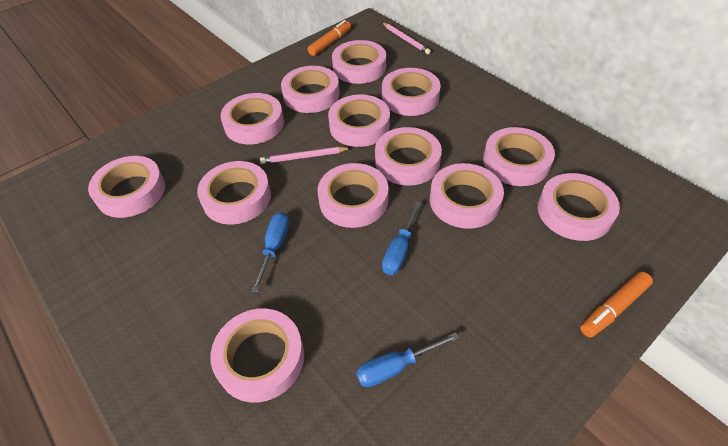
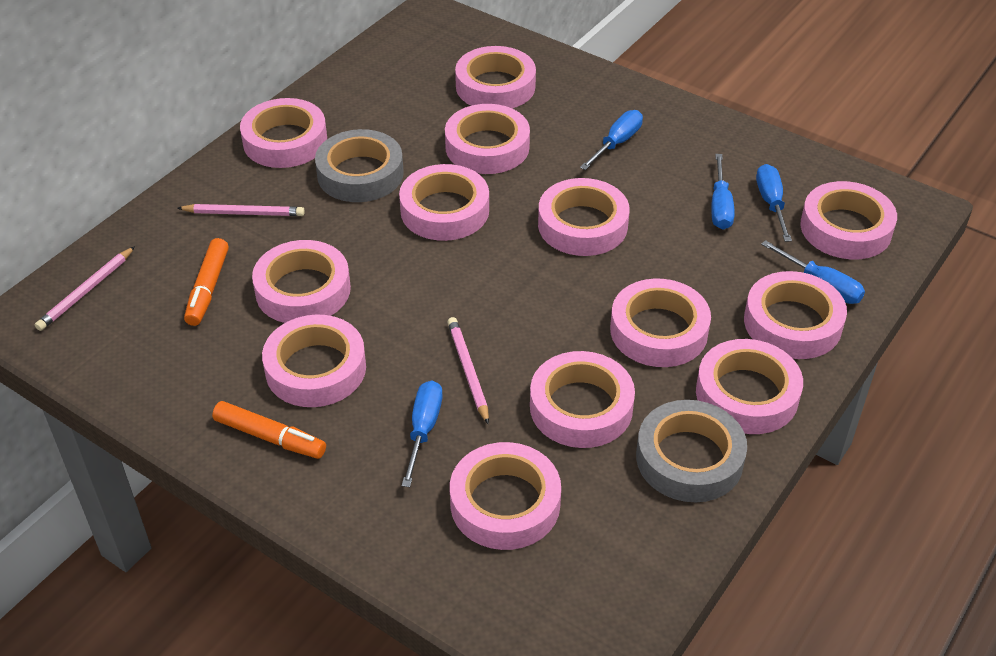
blue screwdriver: 3 -> 5
grey tape: 0 -> 2
pink pencil: 2 -> 3

